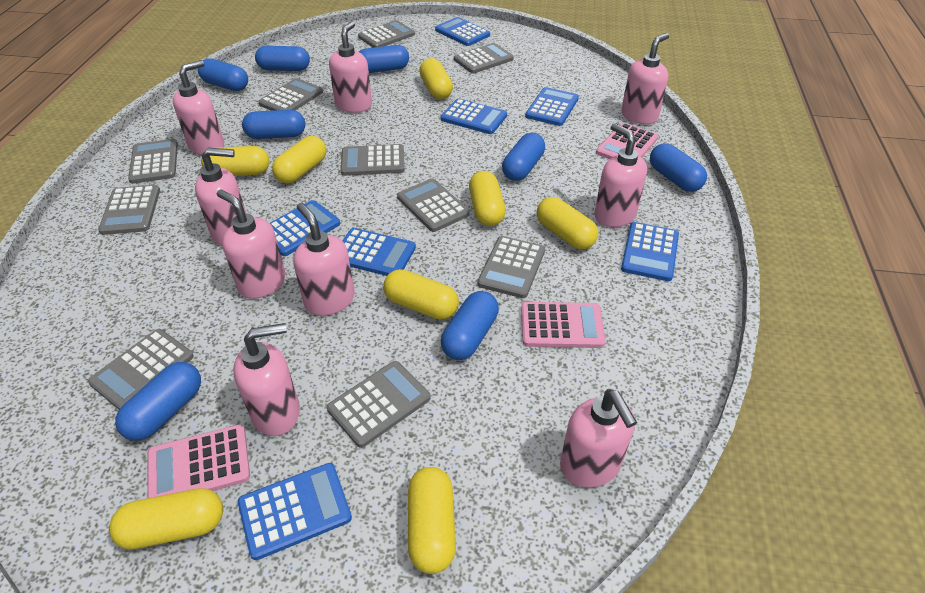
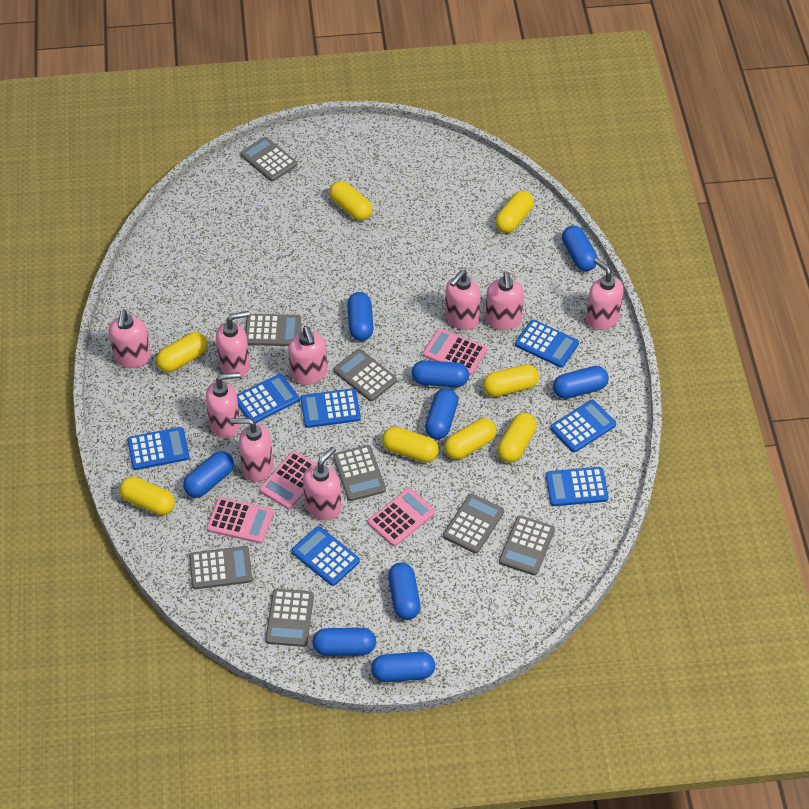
blue capsule: 8 -> 9
grey calculator: 10 -> 8
pink calculator: 3 -> 4

